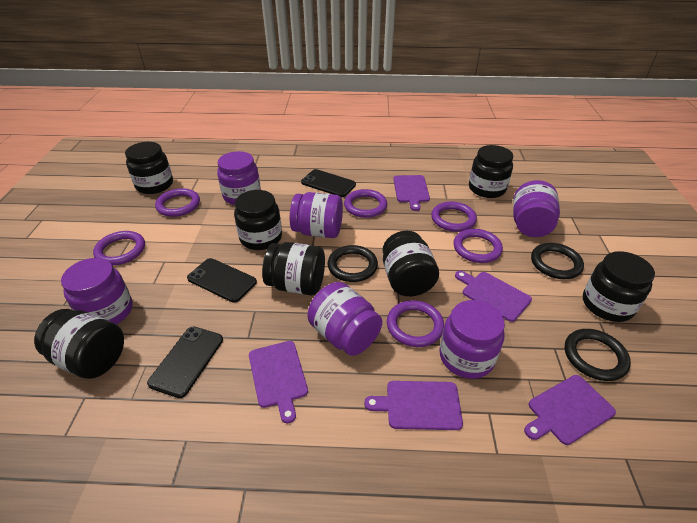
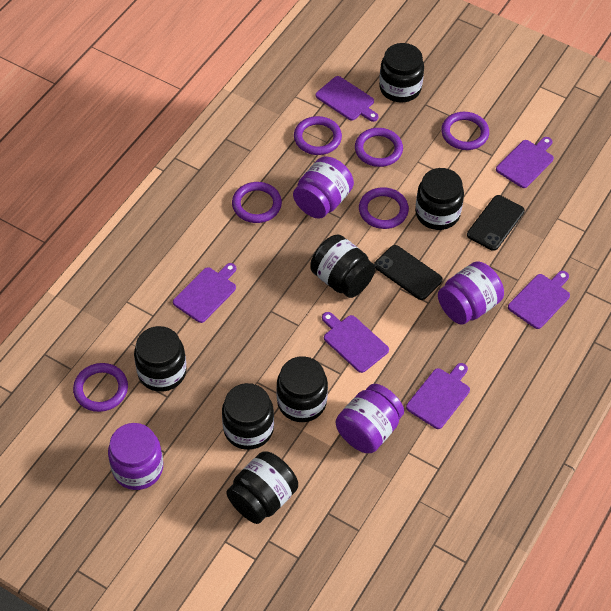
black phone: 3 -> 2
black ring: 3 -> 0
purple cutting board: 5 -> 6
purple jar: 6 -> 4

